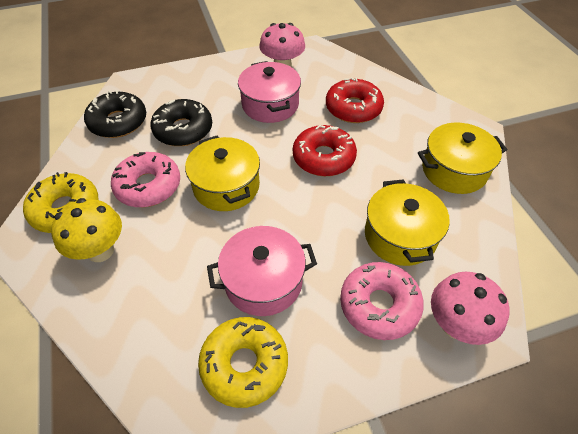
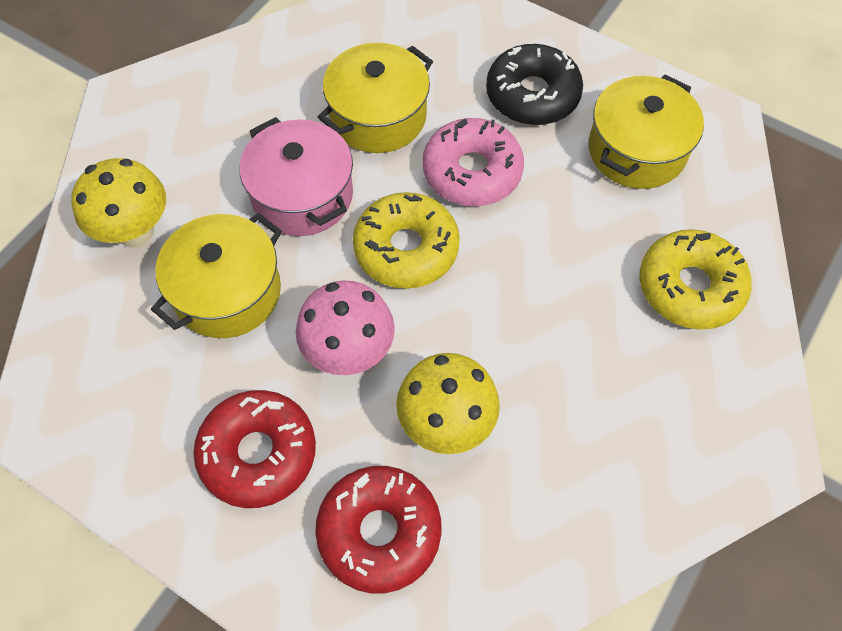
black donut: 2 -> 1
pink donut: 2 -> 1
pink mushroom: 2 -> 1
pink pot: 2 -> 1
yellow mushroom: 1 -> 2

